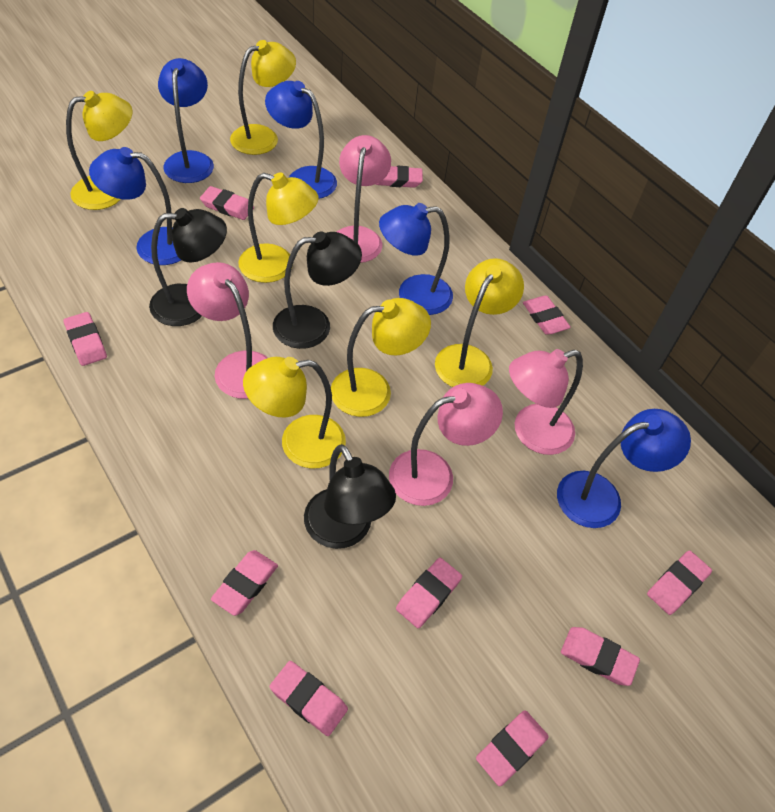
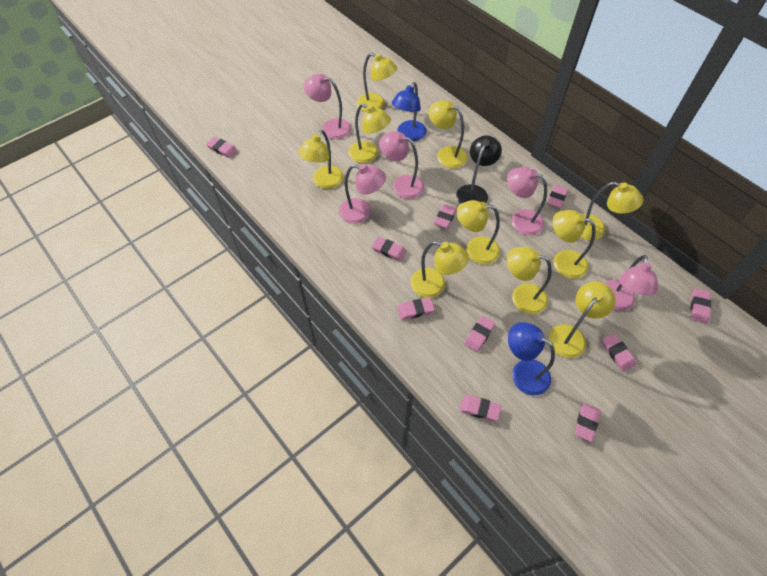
black lamp: 3 -> 1
blue lamp: 5 -> 2
pink lamp: 4 -> 5
yellow lamp: 6 -> 10

